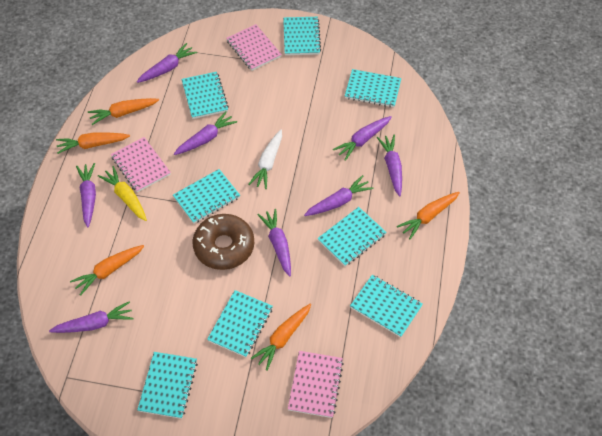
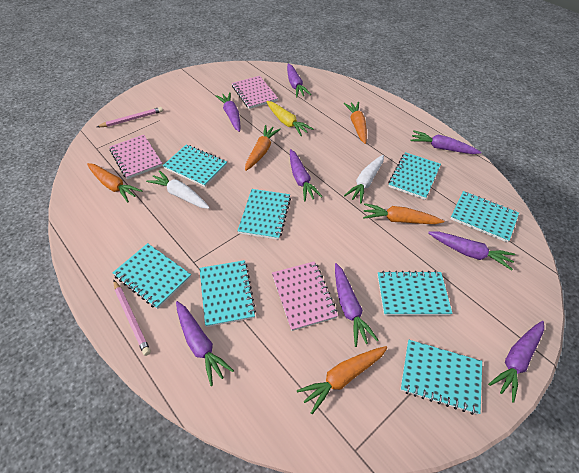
brown donut: 1 -> 0
pink pencil: 0 -> 2
white carrot: 1 -> 2

